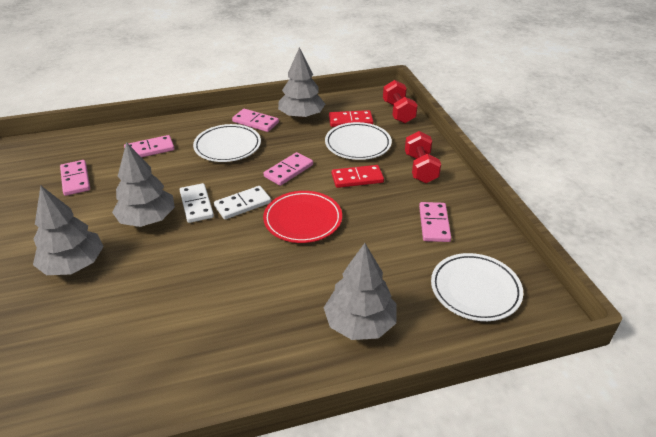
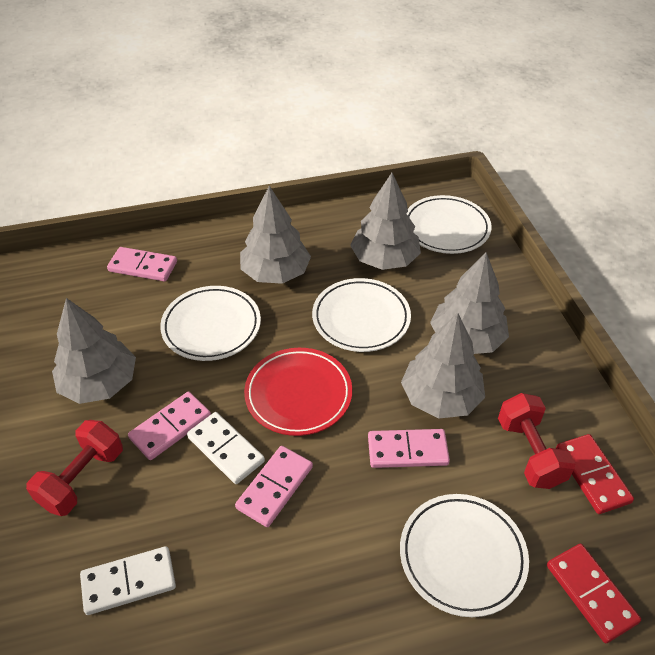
grey tree: 4 -> 5
pink domino: 5 -> 4
white plate: 3 -> 4

